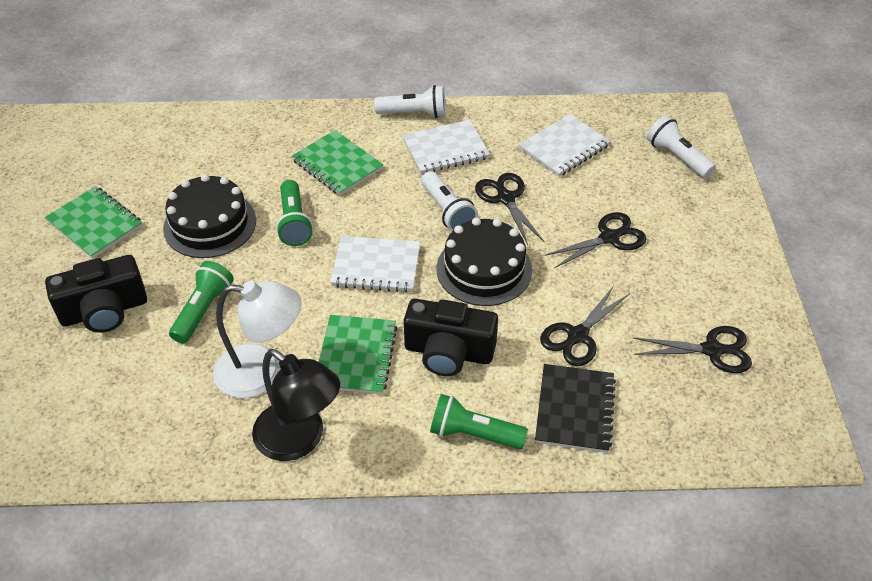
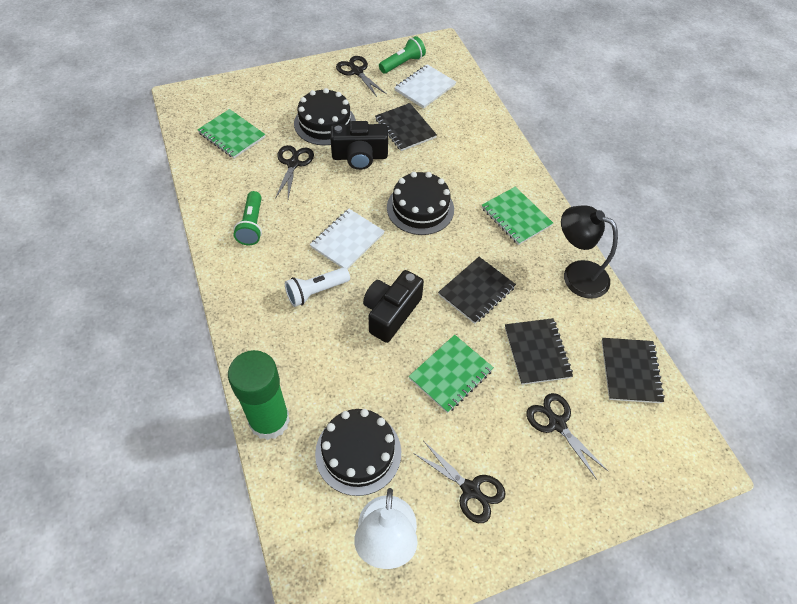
black cake: 2 -> 3
black notebook: 1 -> 4
green flashlight: 3 -> 2
green glue stick: 0 -> 1
white flashlight: 3 -> 1
white notebook: 3 -> 2

